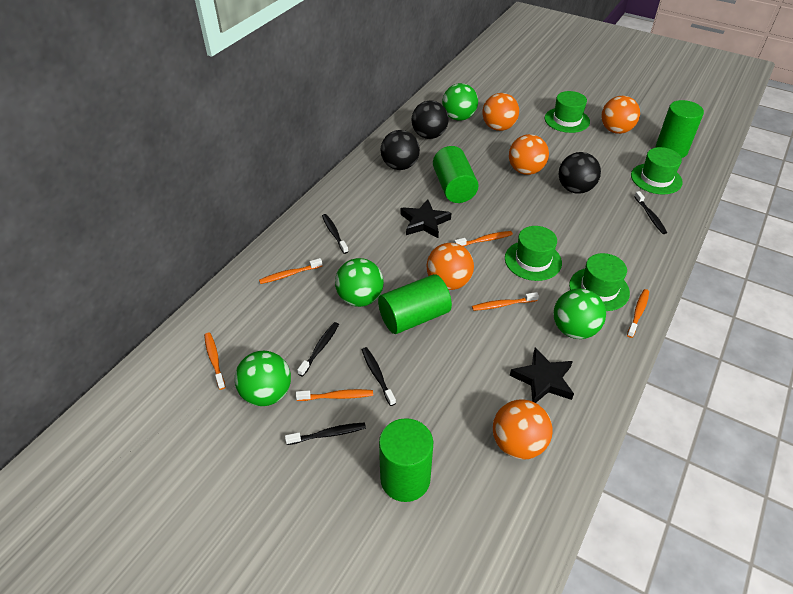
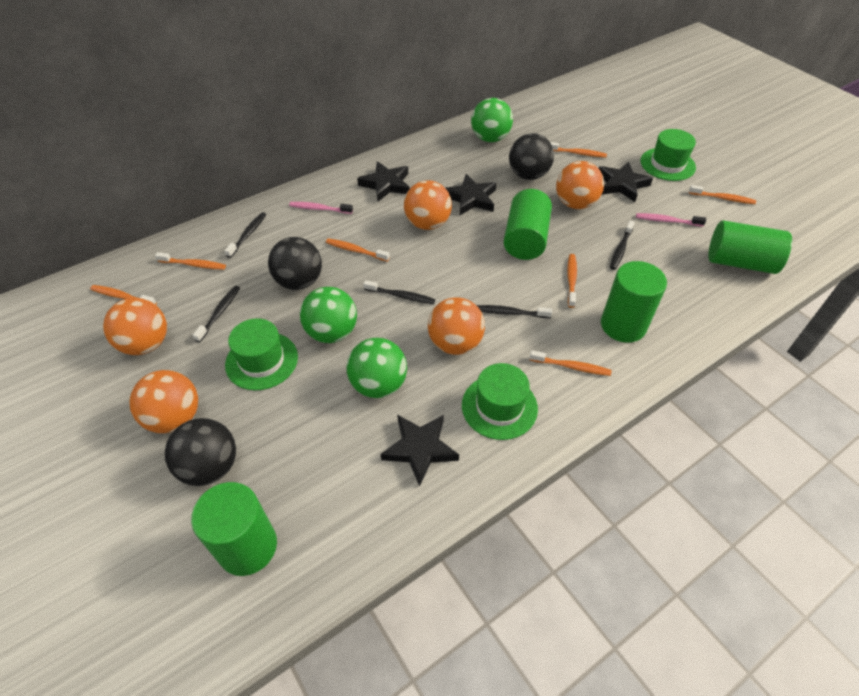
black star: 2 -> 4
green ball: 4 -> 3
green hat: 4 -> 3
orange toothbrush: 6 -> 7
pink toothbrush: 0 -> 2

